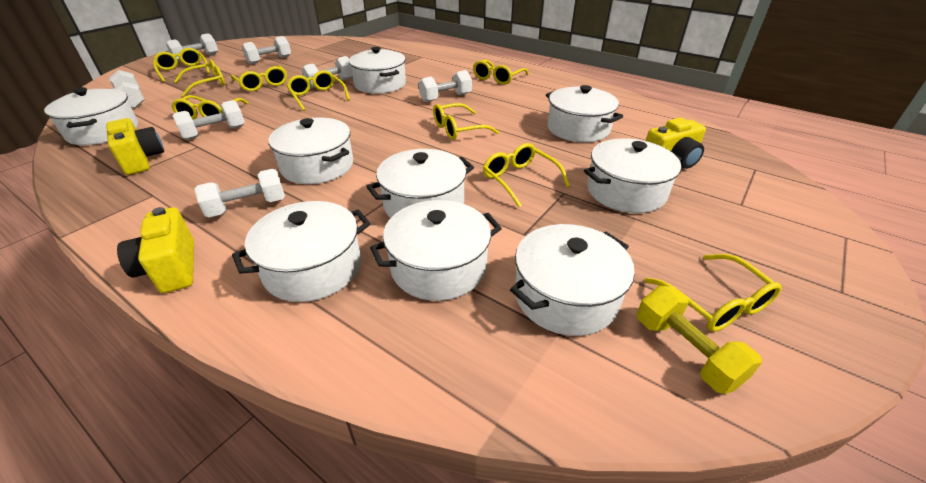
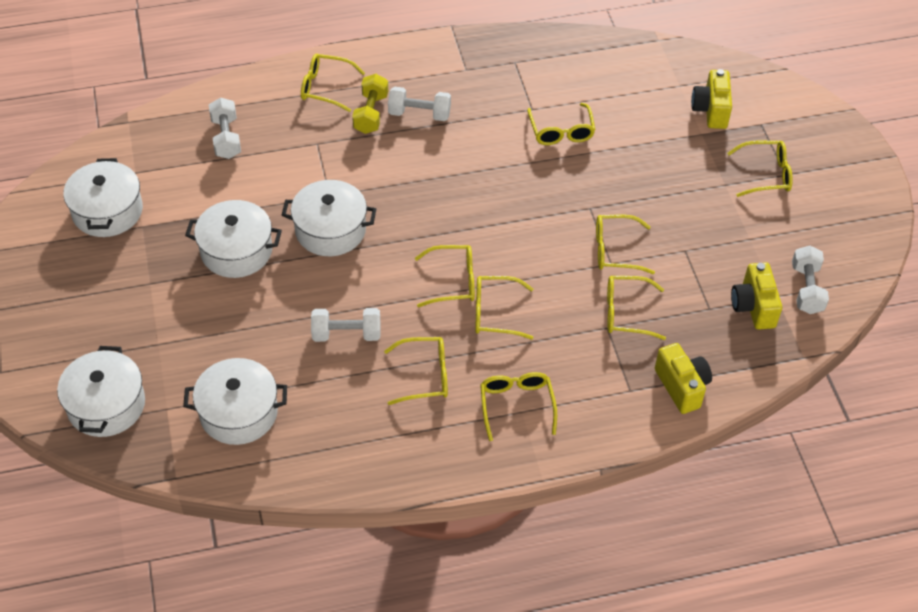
white dumbbell: 7 -> 4
white pot: 9 -> 5

